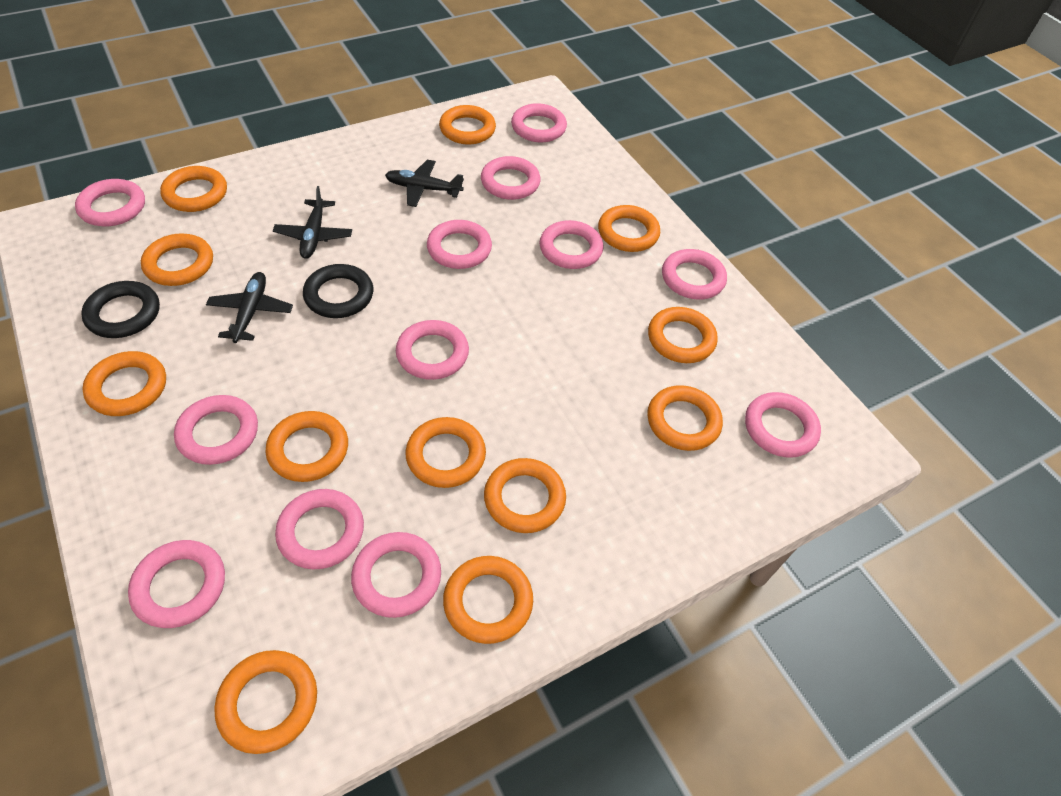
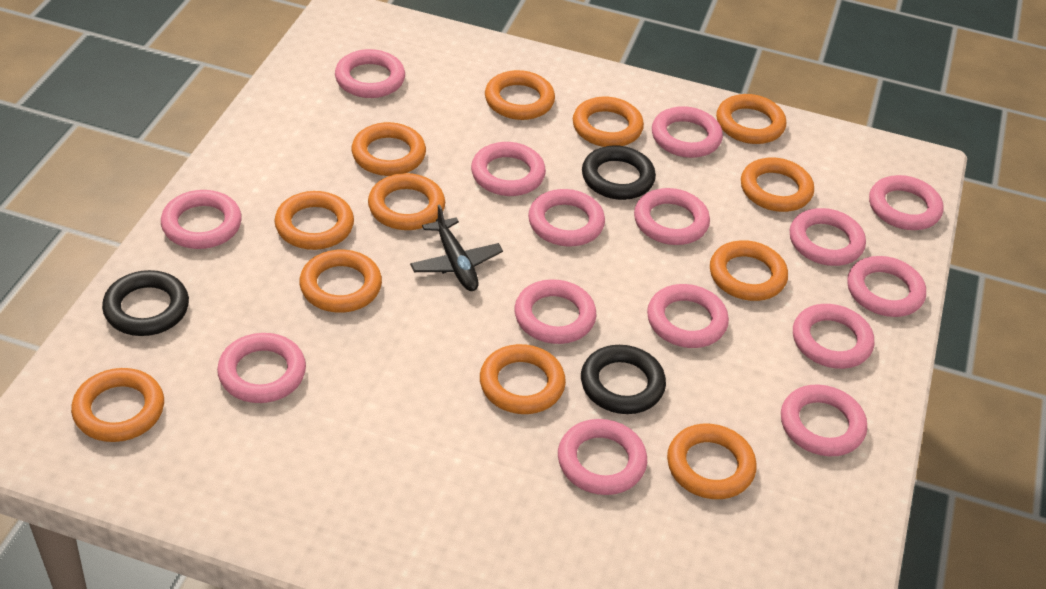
black plane: 3 -> 1
black ring: 2 -> 3
pink ring: 12 -> 15

